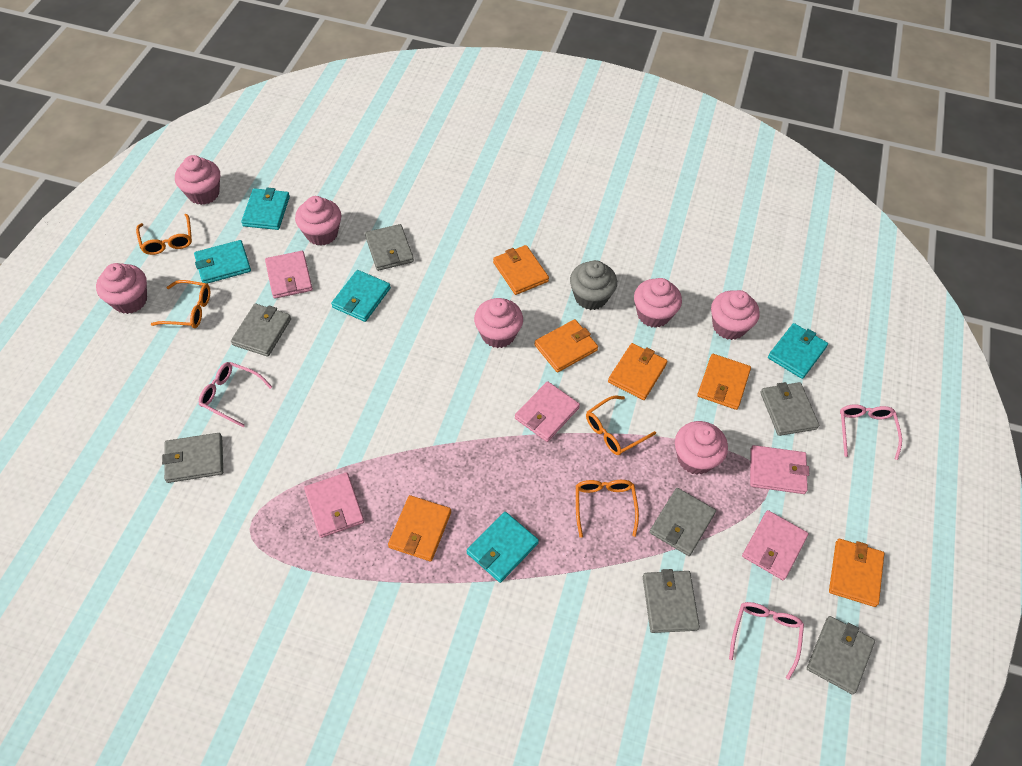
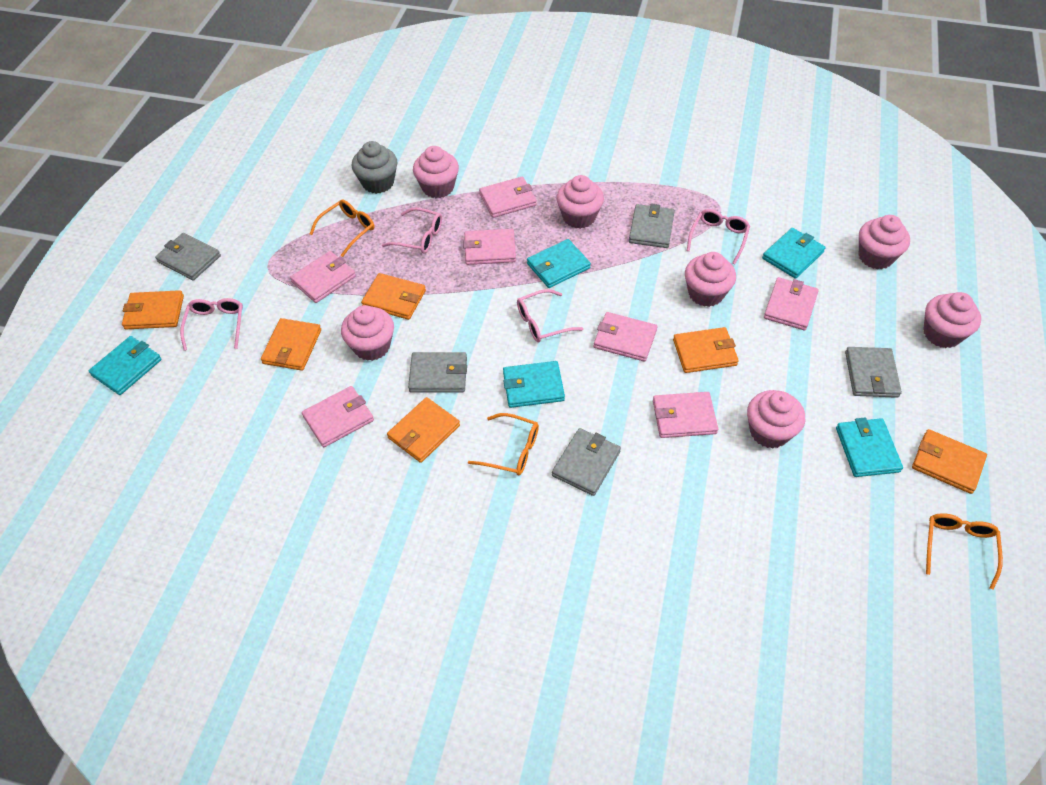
grey wallet: 7 -> 5
orange glasses: 4 -> 3
pink glasses: 3 -> 4
pink wallet: 5 -> 7

